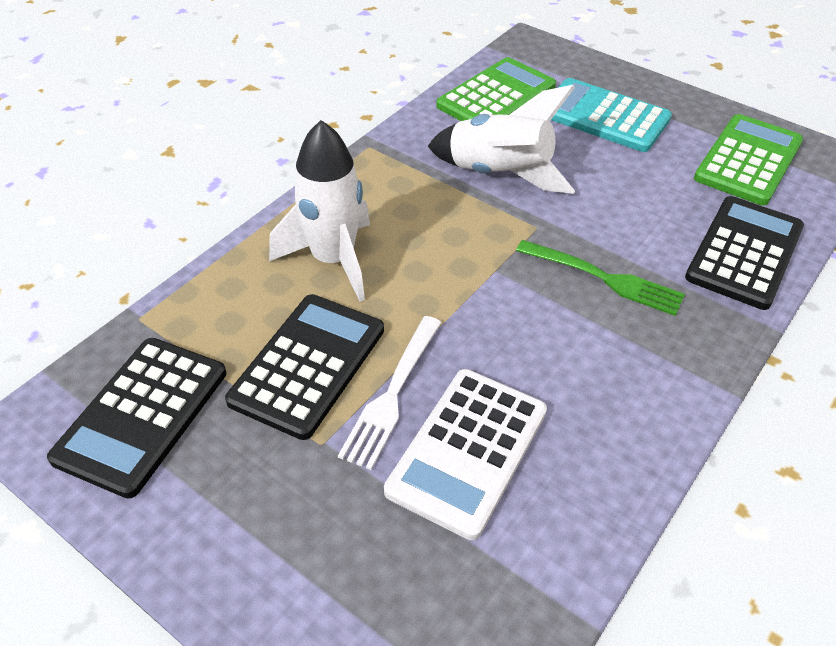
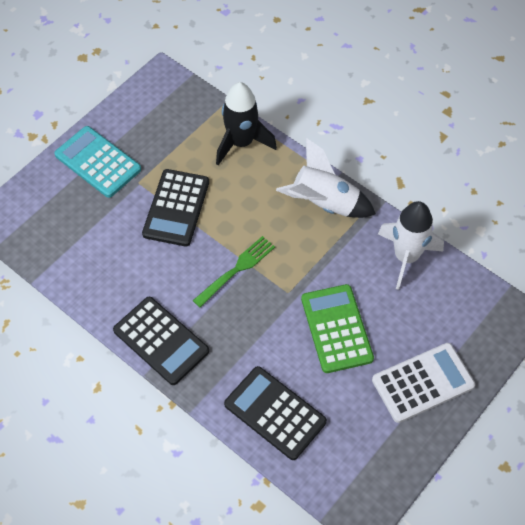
black rocket: 0 -> 1
green calculator: 2 -> 1
white fork: 1 -> 0

